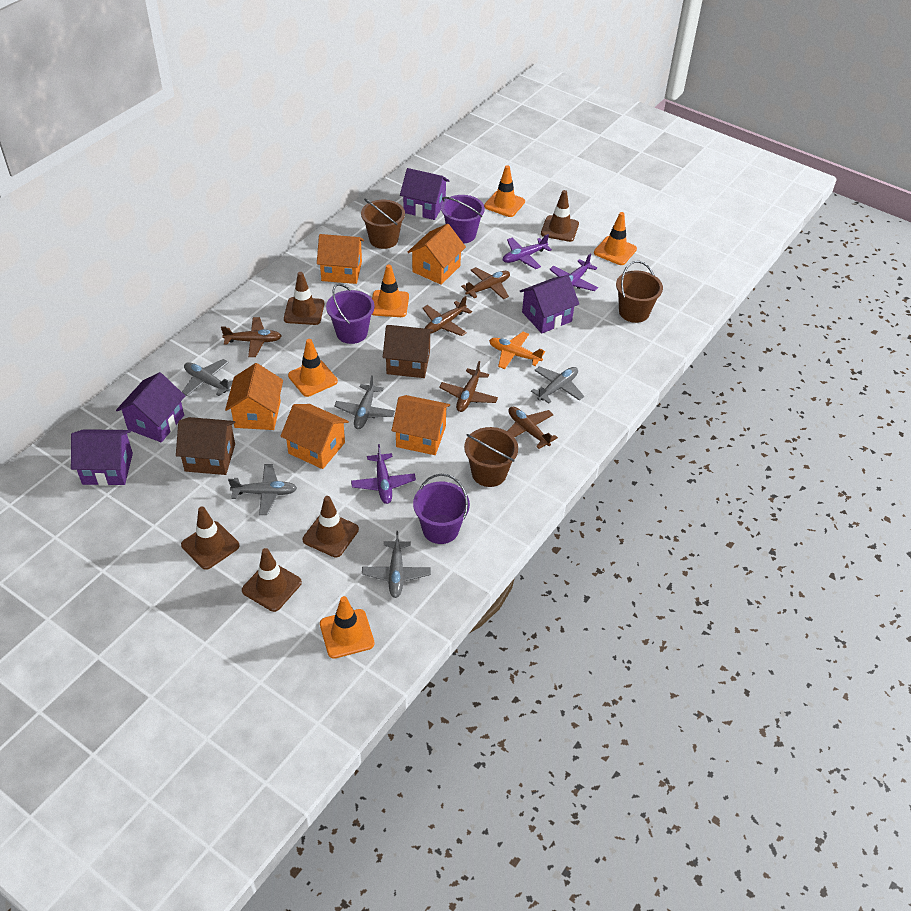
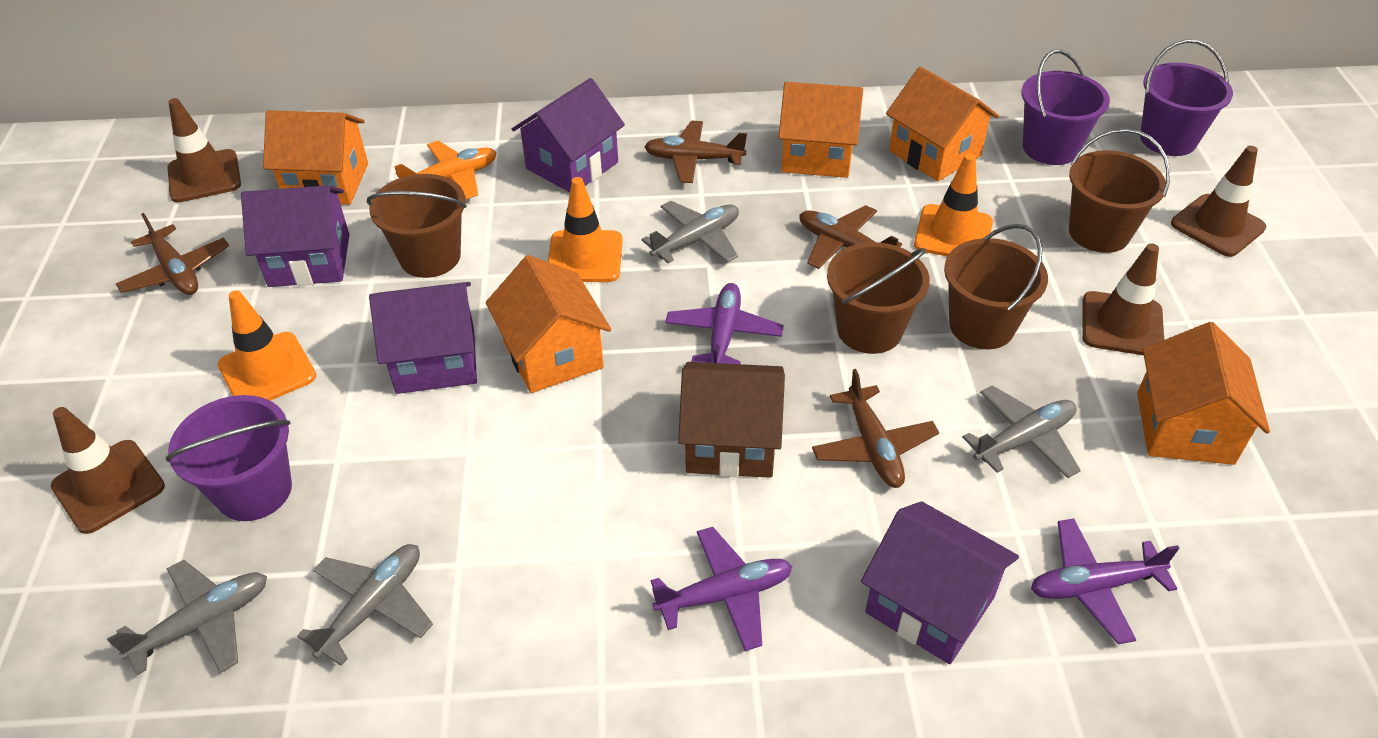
brown bucket: 3 -> 4
brown house: 2 -> 1
brown plane: 5 -> 4
brown traffic cone: 5 -> 4
grey plane: 5 -> 4
orange traffic cone: 5 -> 3

